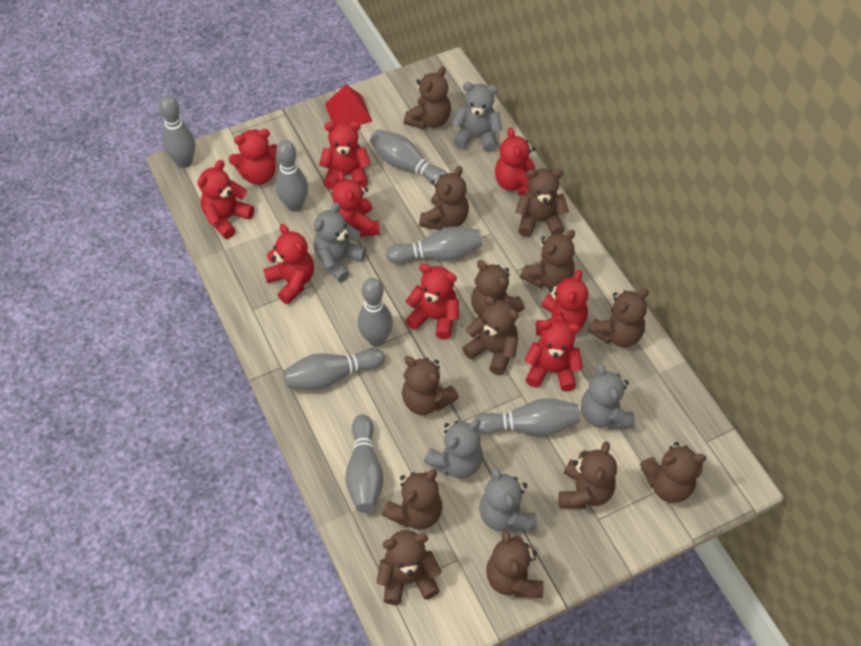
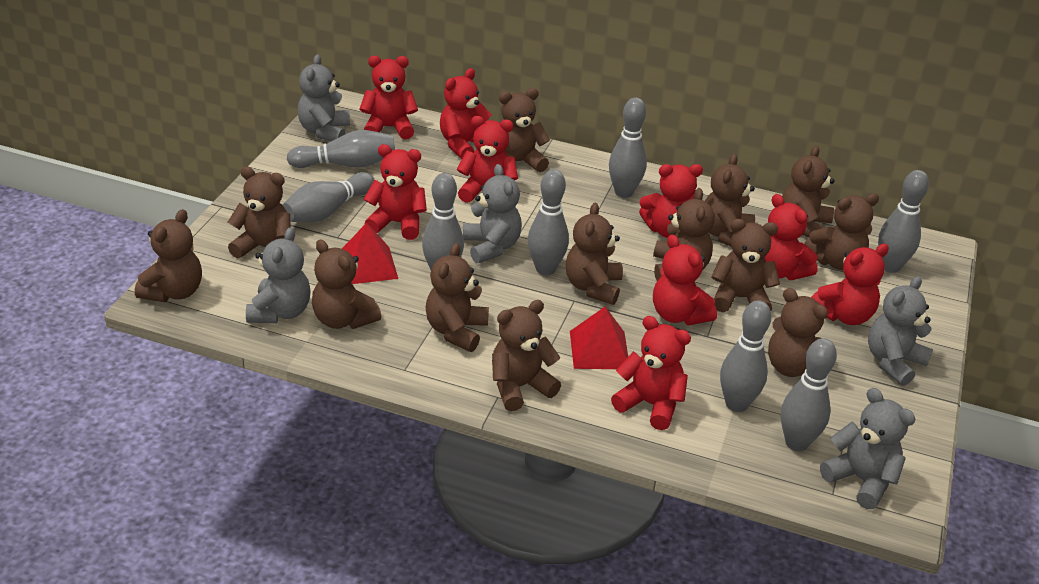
red pyramid: 1 -> 2

